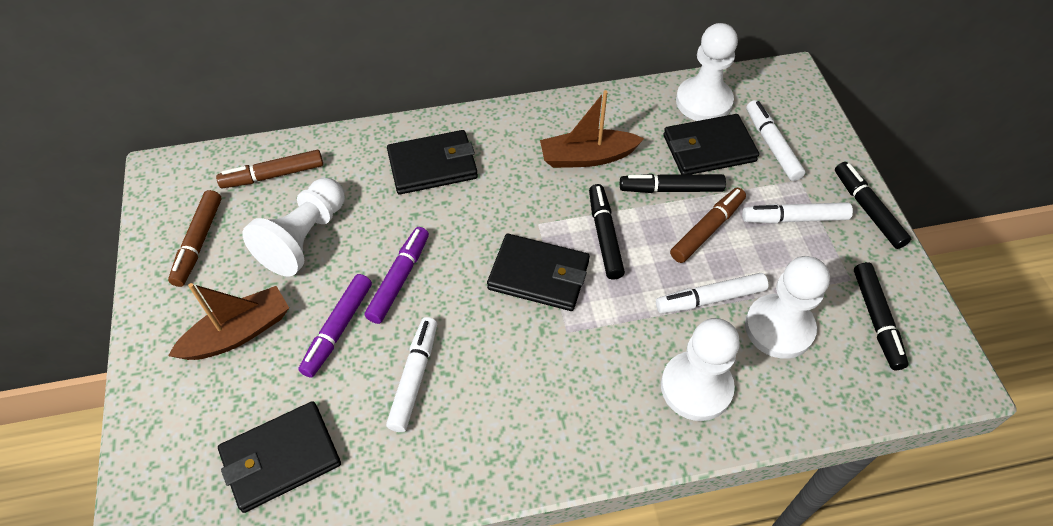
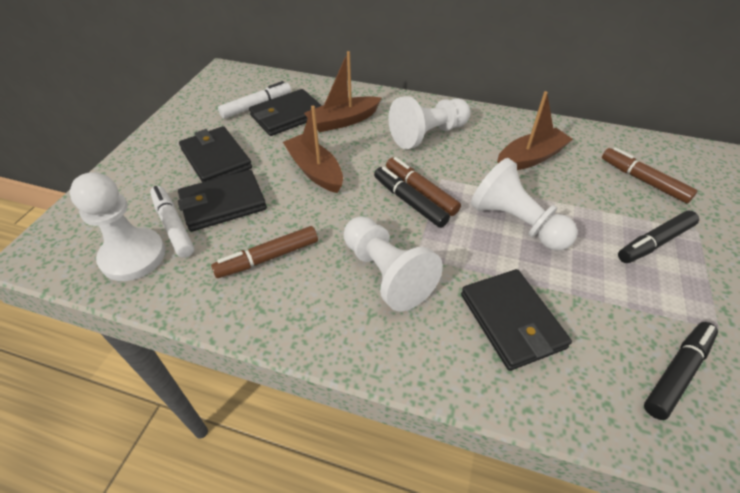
black marker: 4 -> 3
brown boat: 2 -> 3
purple marker: 2 -> 0
white marker: 4 -> 2

